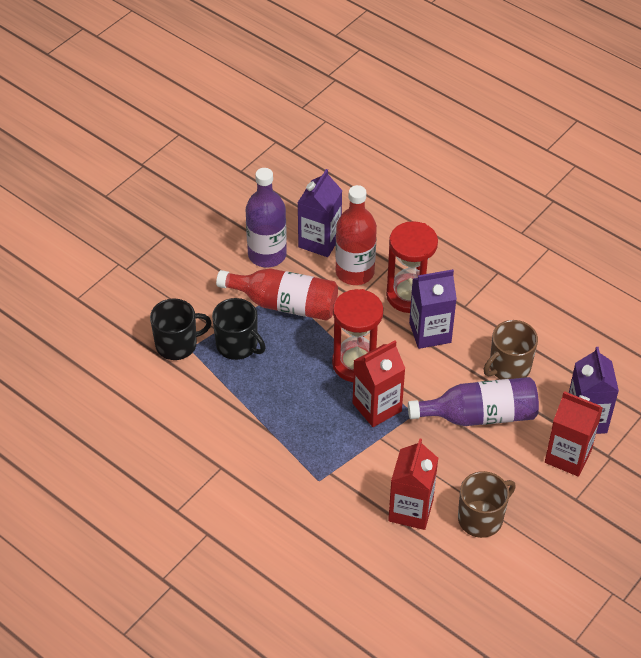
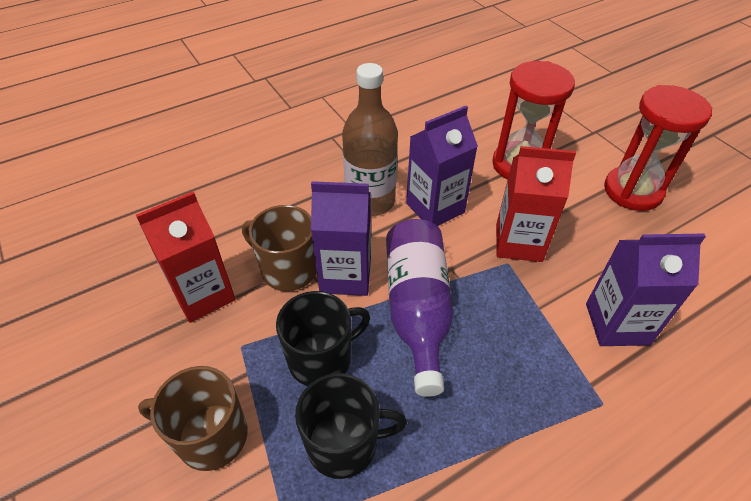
brown bottle: 0 -> 1
purple bottle: 2 -> 1
red bottle: 2 -> 0
red carton: 3 -> 2

